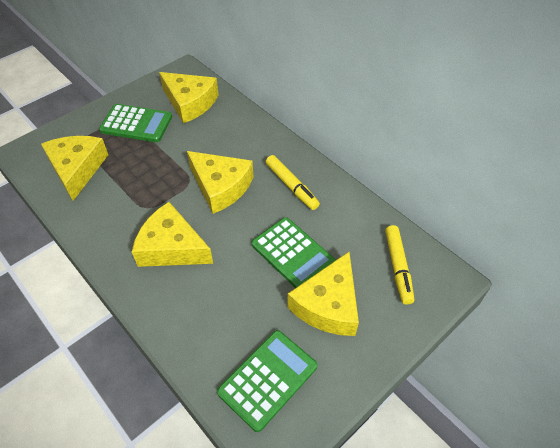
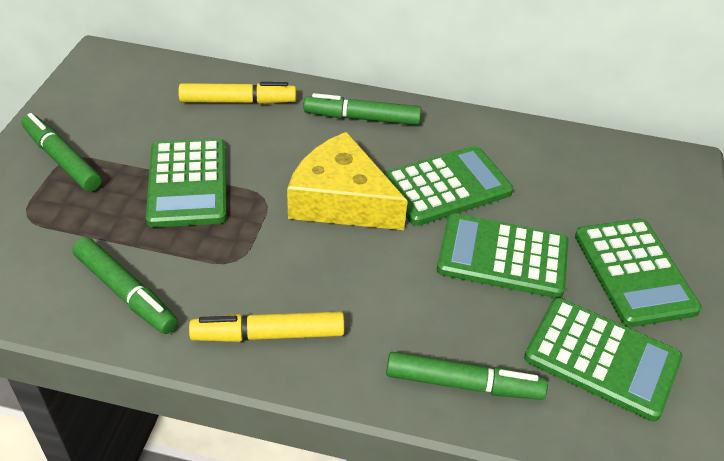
green calculator: 3 -> 5
green marker: 0 -> 4
yellow cheese: 5 -> 1

